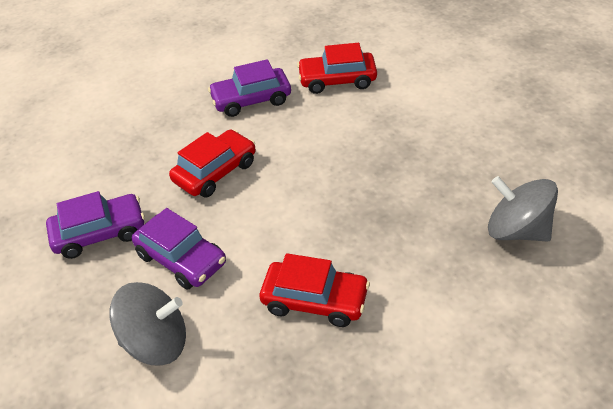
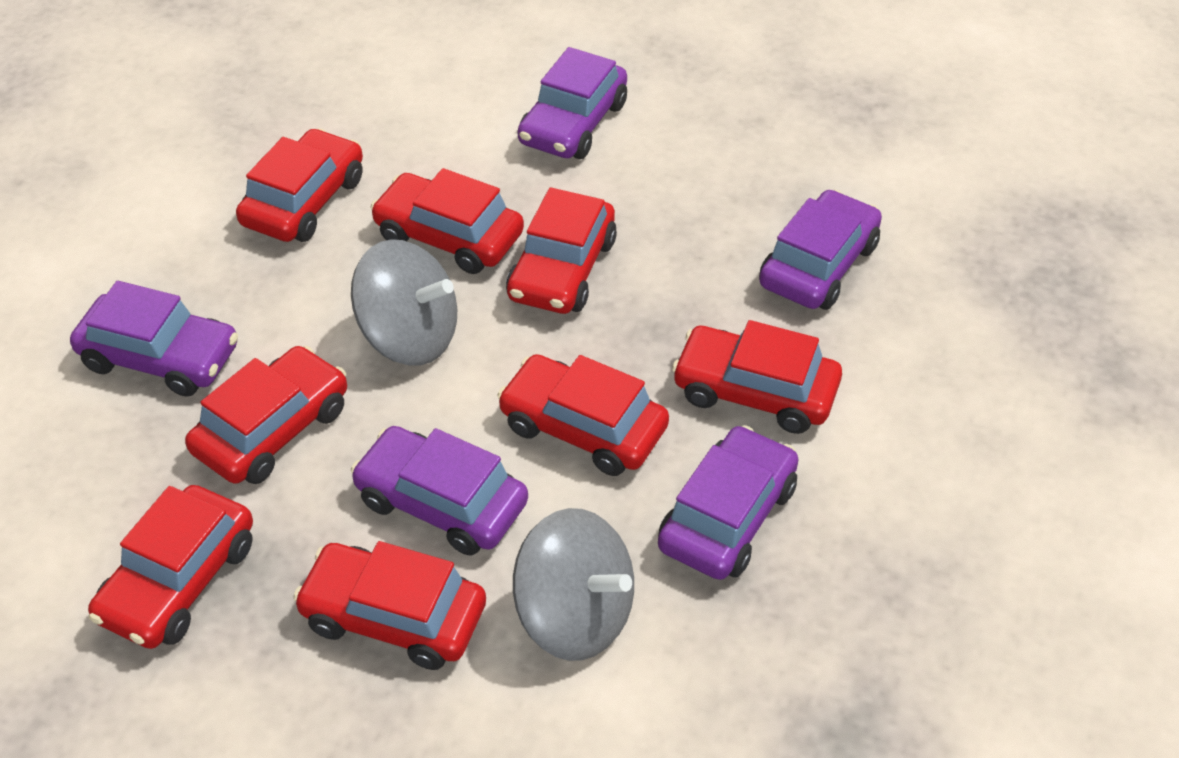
purple car: 3 -> 5
red car: 3 -> 8

